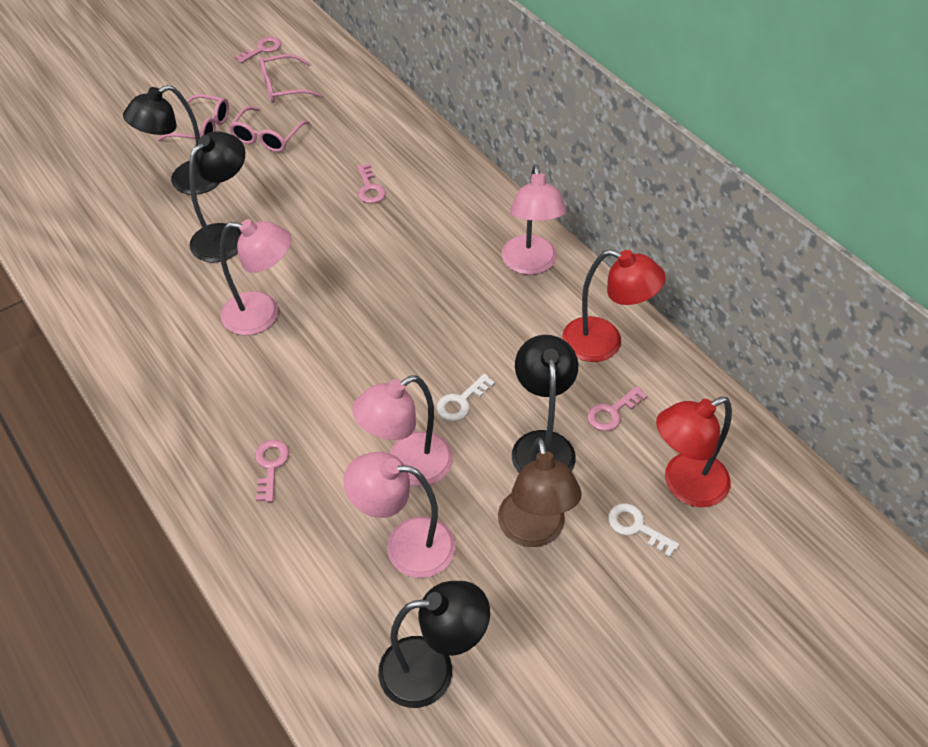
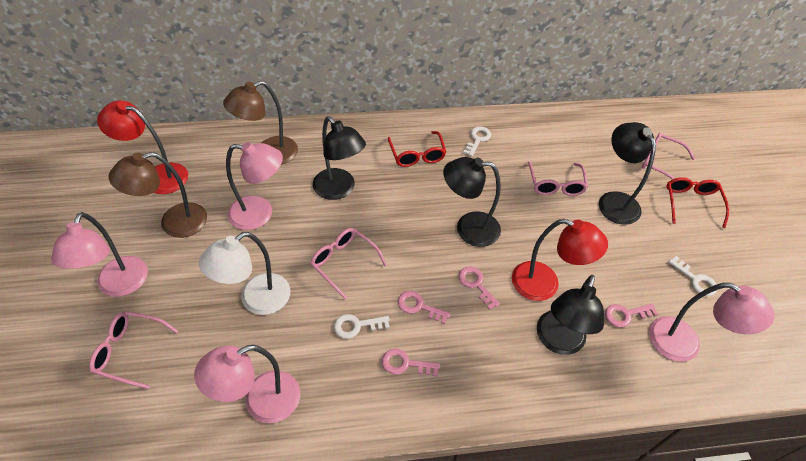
brown lamp: 1 -> 2
pink glasses: 3 -> 4
red glasses: 0 -> 2
white key: 2 -> 3
white lamp: 0 -> 1

